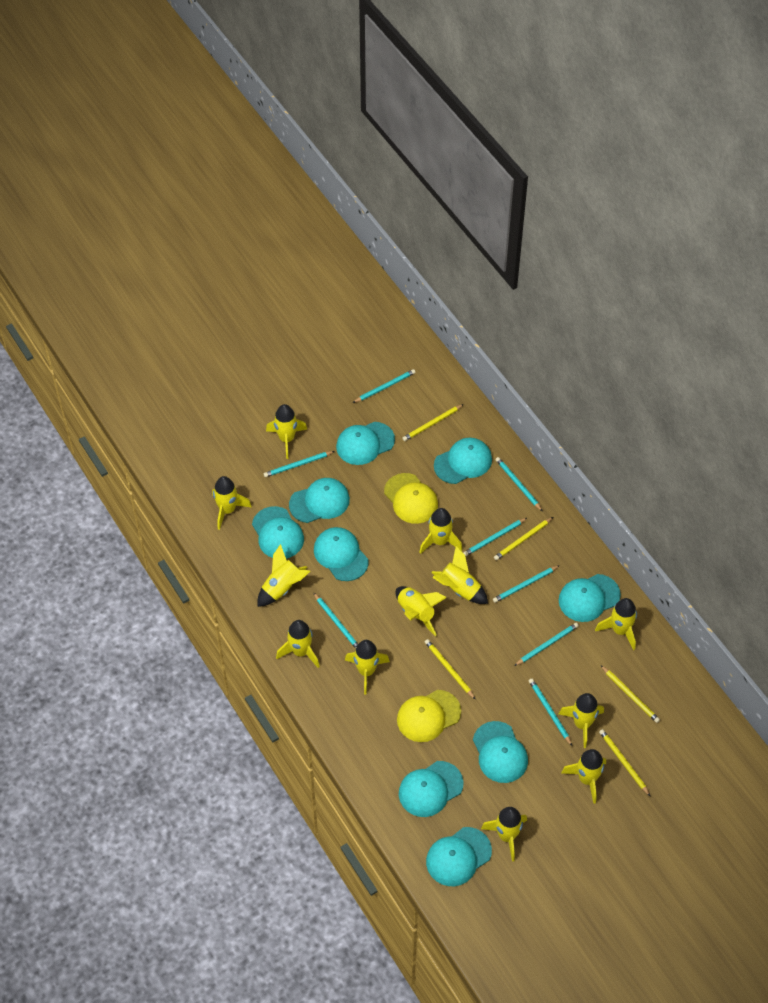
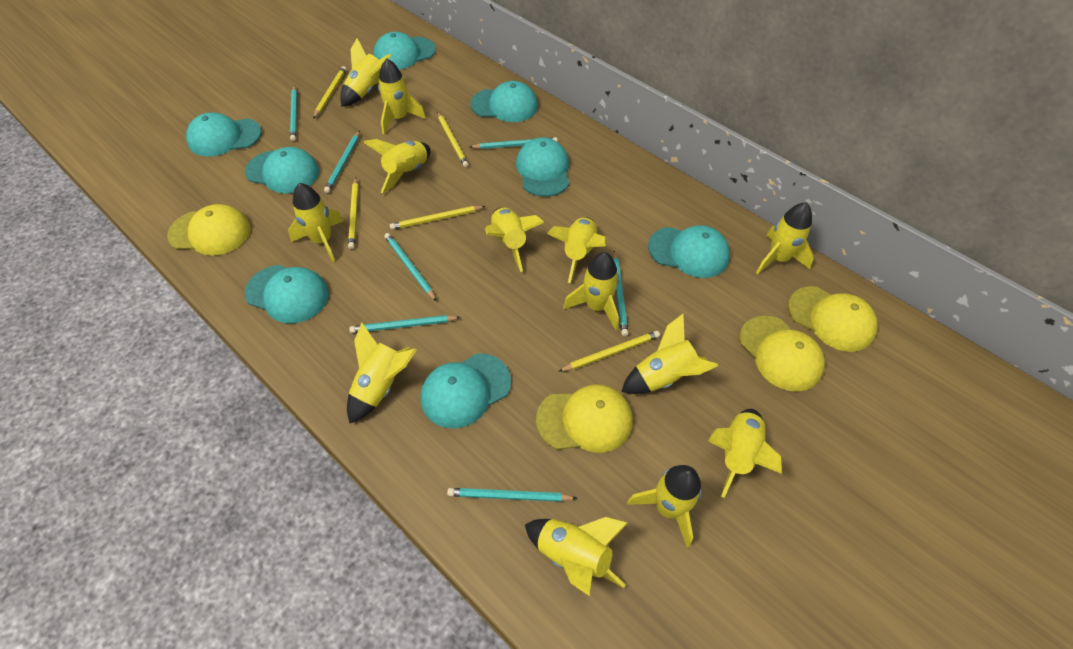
turquoise cap: 9 -> 8
turquoise pencil: 8 -> 7
yellow cap: 2 -> 4
yellow rocket: 12 -> 13

